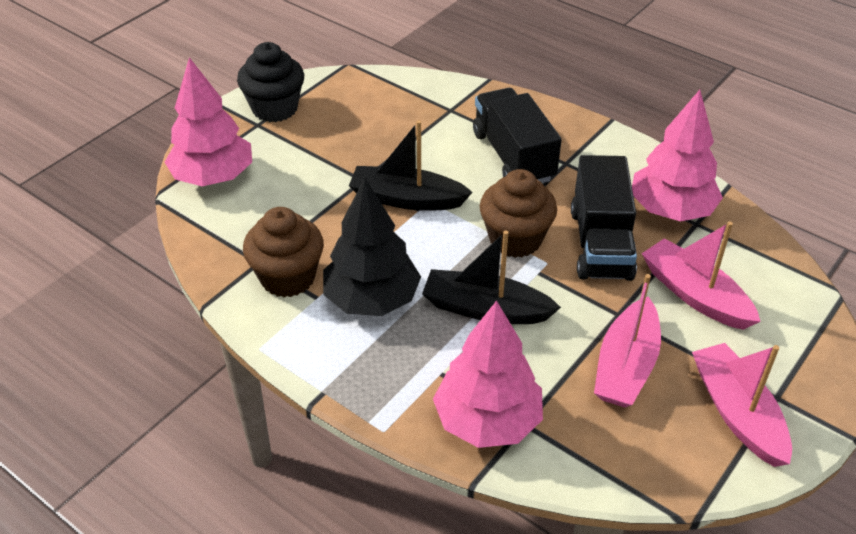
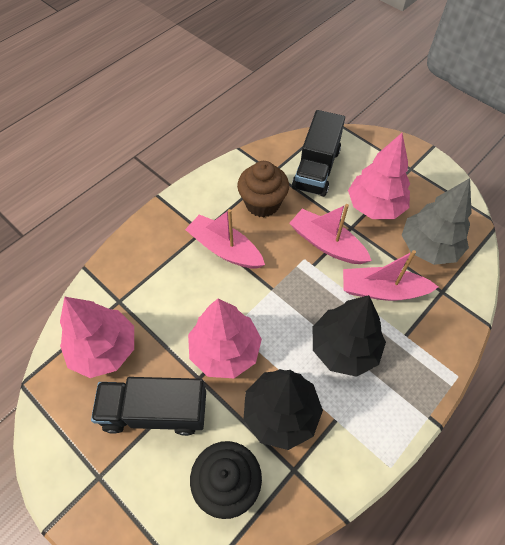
black boat: 2 -> 0
black tree: 1 -> 2
brown cupcake: 2 -> 1
grey tree: 0 -> 1

